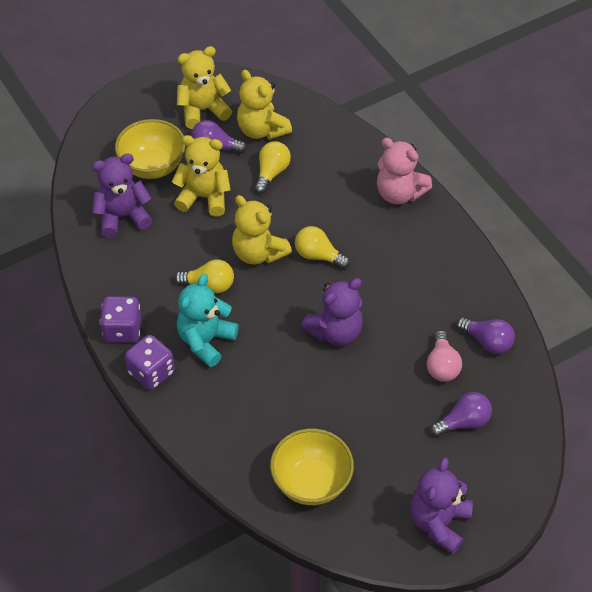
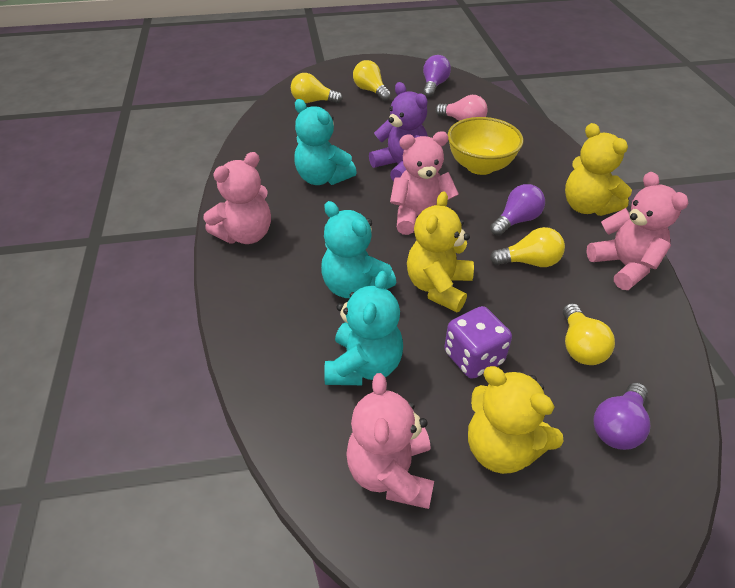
pink teddy bear: 1 -> 4
purple dice: 2 -> 1
purple teddy bear: 3 -> 1
turquoise teddy bear: 1 -> 3
yellow bowl: 2 -> 1
yellow light bulb: 3 -> 4
yellow teddy bear: 4 -> 3

